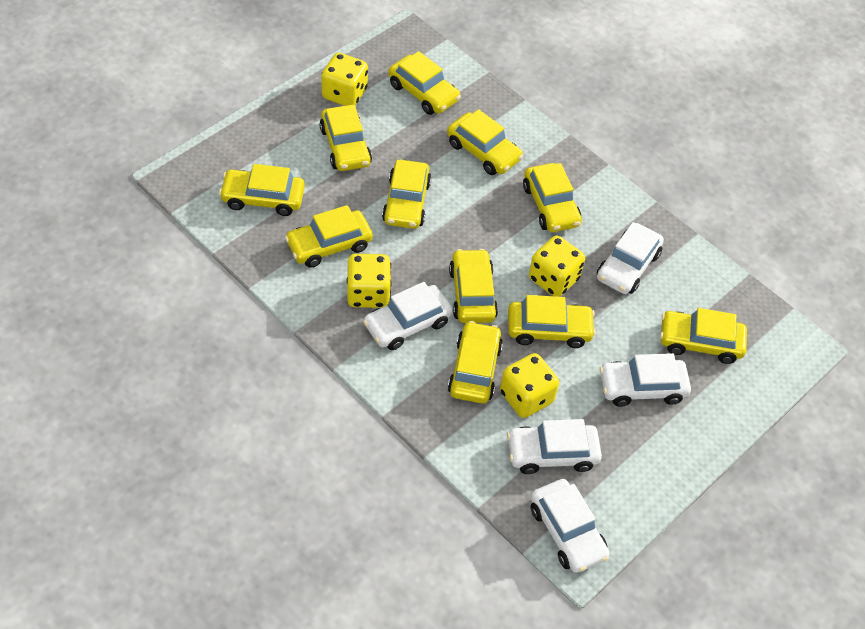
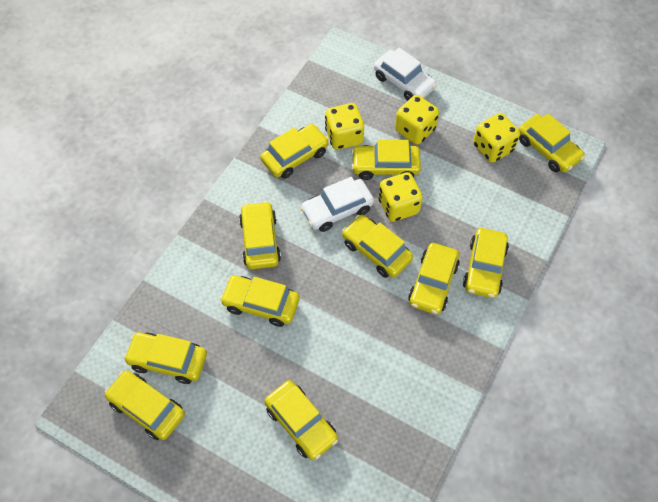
white car: 5 -> 2

